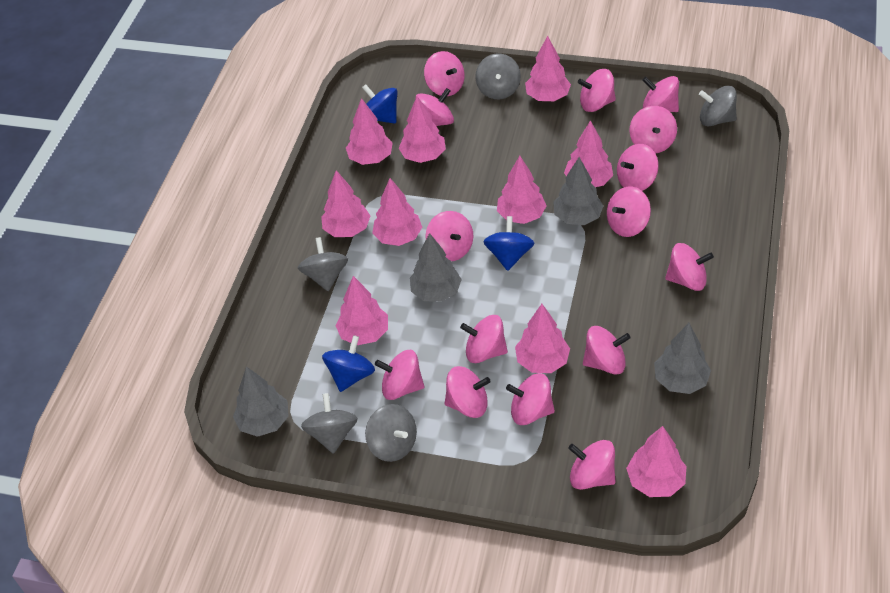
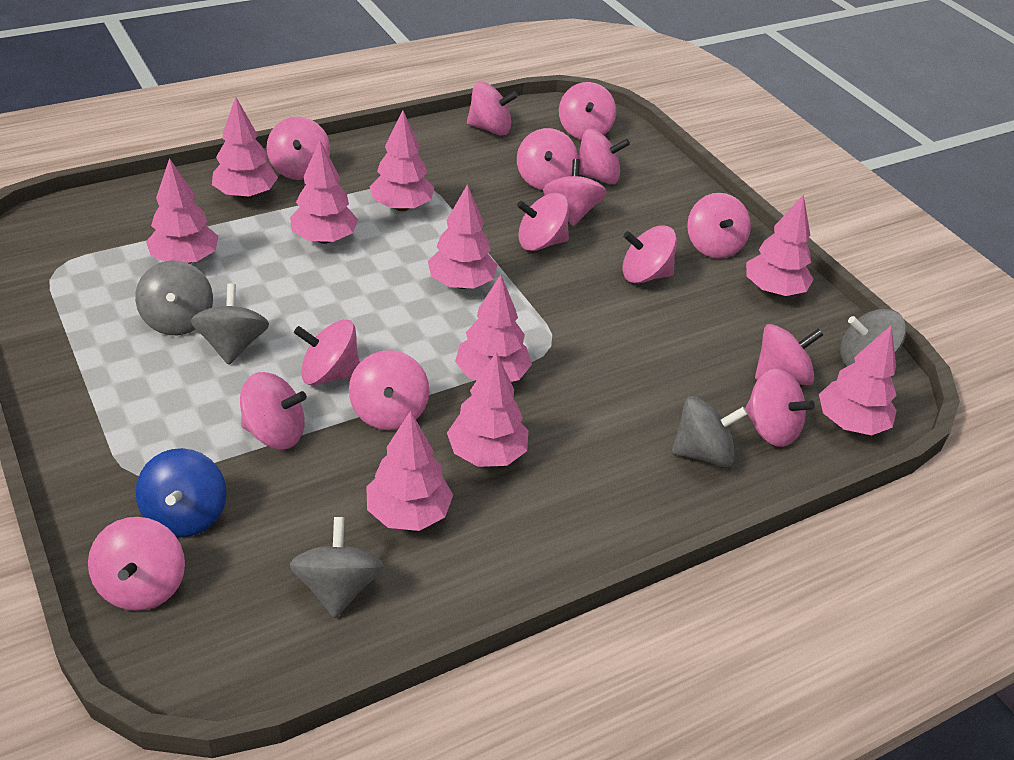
blue spinning top: 3 -> 1
grey tree: 4 -> 0

